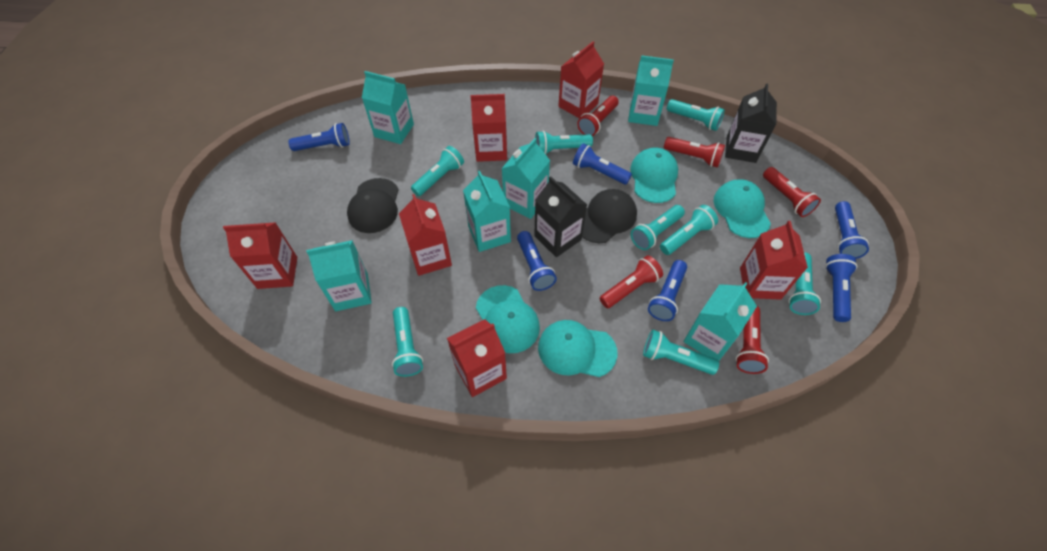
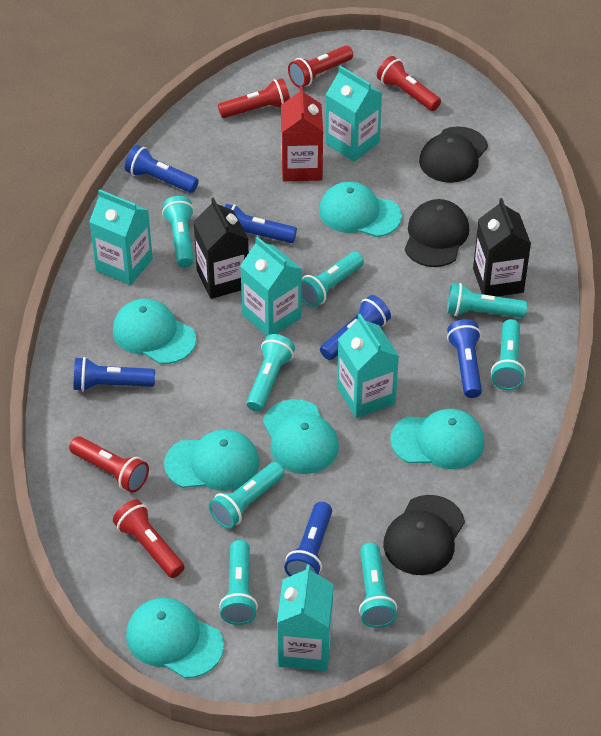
black cap: 2 -> 3
red carton: 6 -> 1
turquoise cap: 4 -> 6
turquoise carton: 6 -> 5

